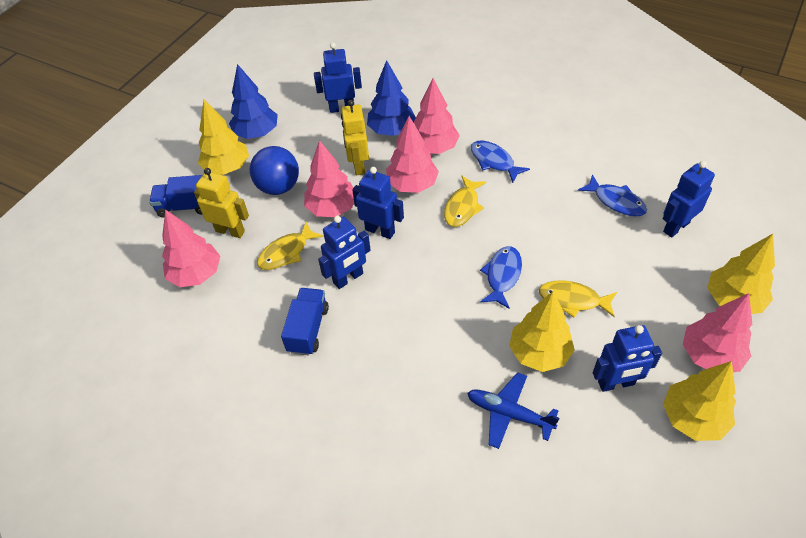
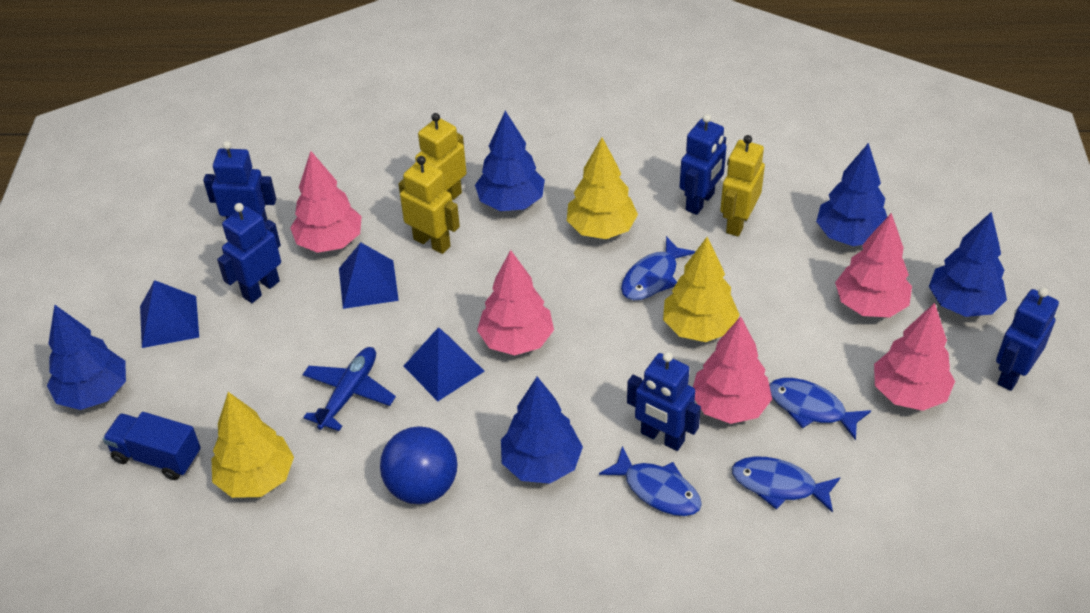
blue fish: 3 -> 4
blue pyramid: 0 -> 3
blue tree: 2 -> 5
blue truck: 2 -> 1
yellow fish: 3 -> 0
yellow robot: 2 -> 3
yellow tree: 4 -> 3

